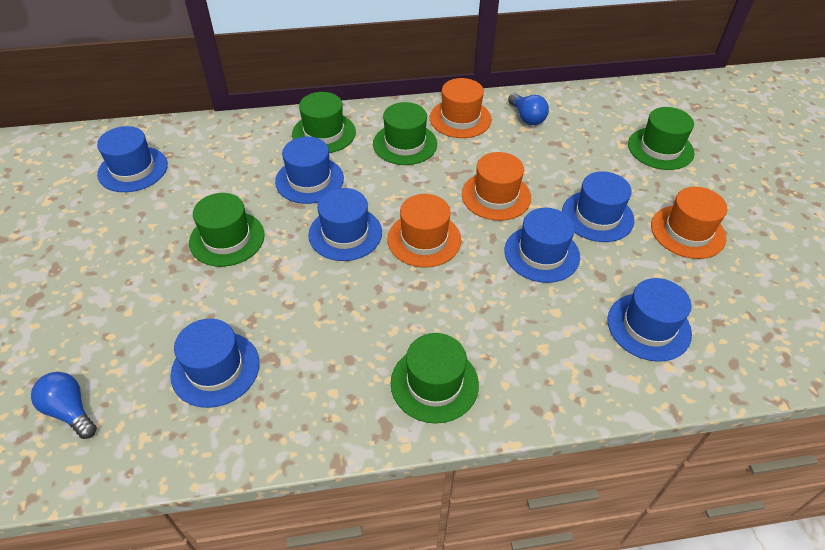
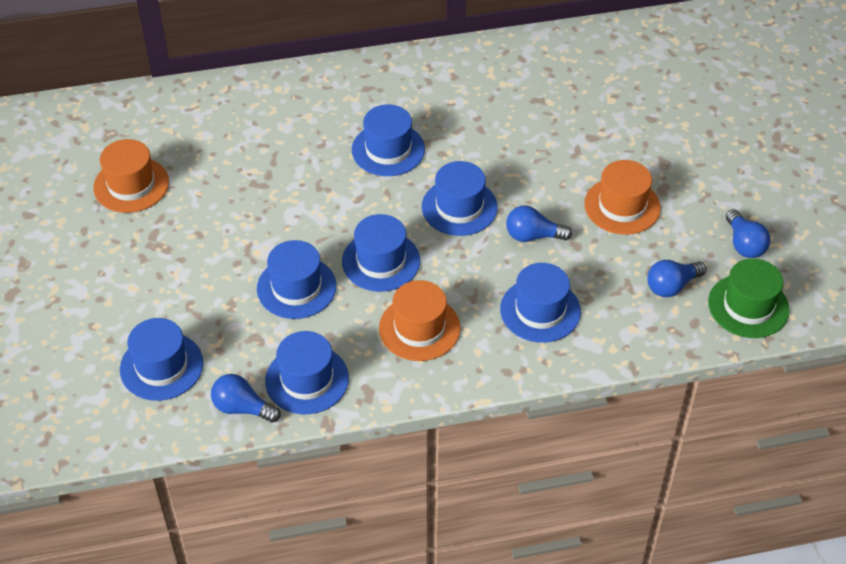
blue light bulb: 2 -> 4
green hat: 5 -> 1
orange hat: 4 -> 3

